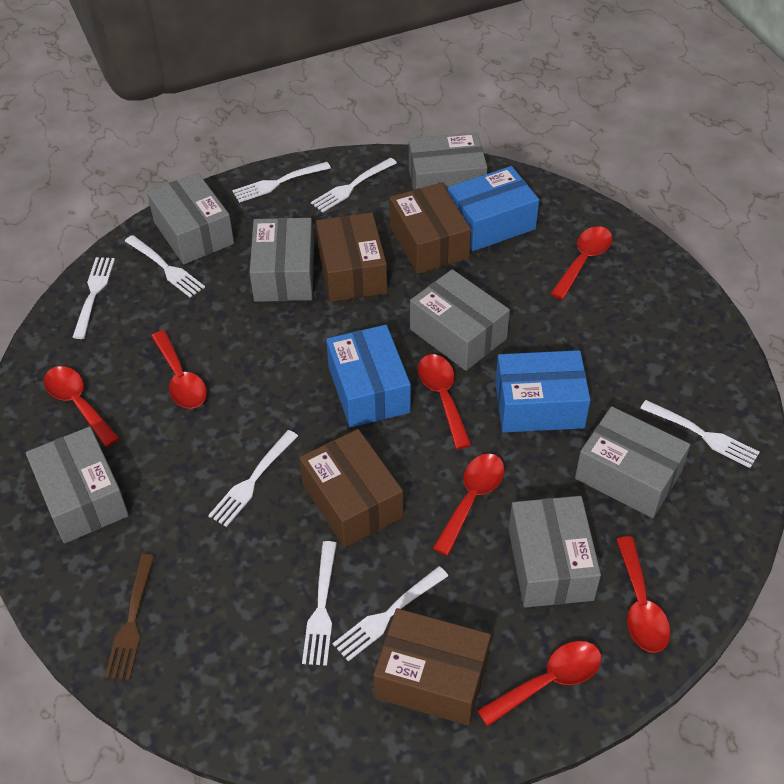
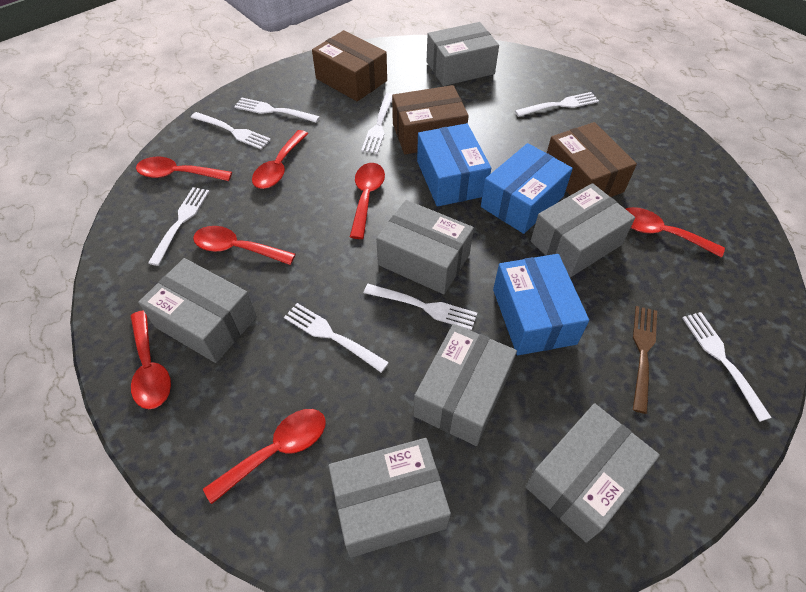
brown box: 4 -> 3

